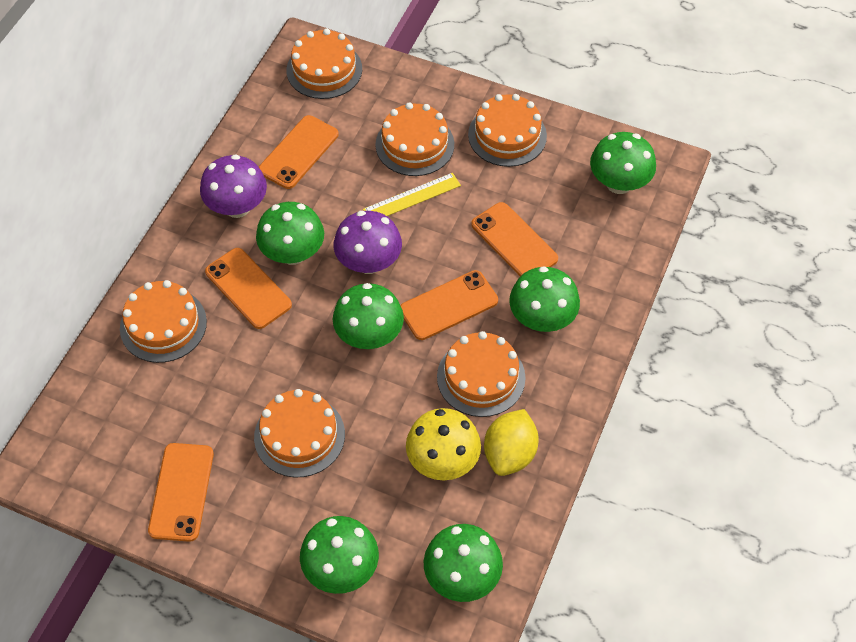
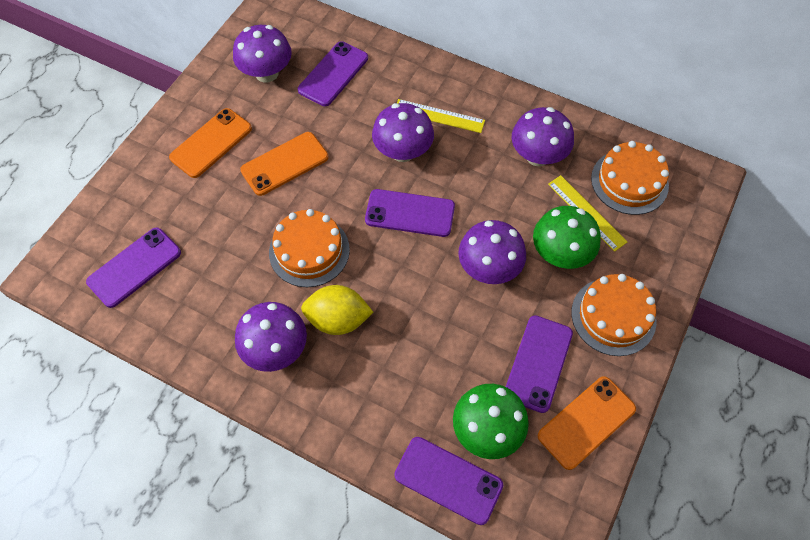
green mushroom: 6 -> 2
orange cake: 6 -> 3
orange phone: 5 -> 3
purple mushroom: 2 -> 5
purple phone: 0 -> 5
yellow mushroom: 1 -> 0
yellow ruler: 1 -> 2

